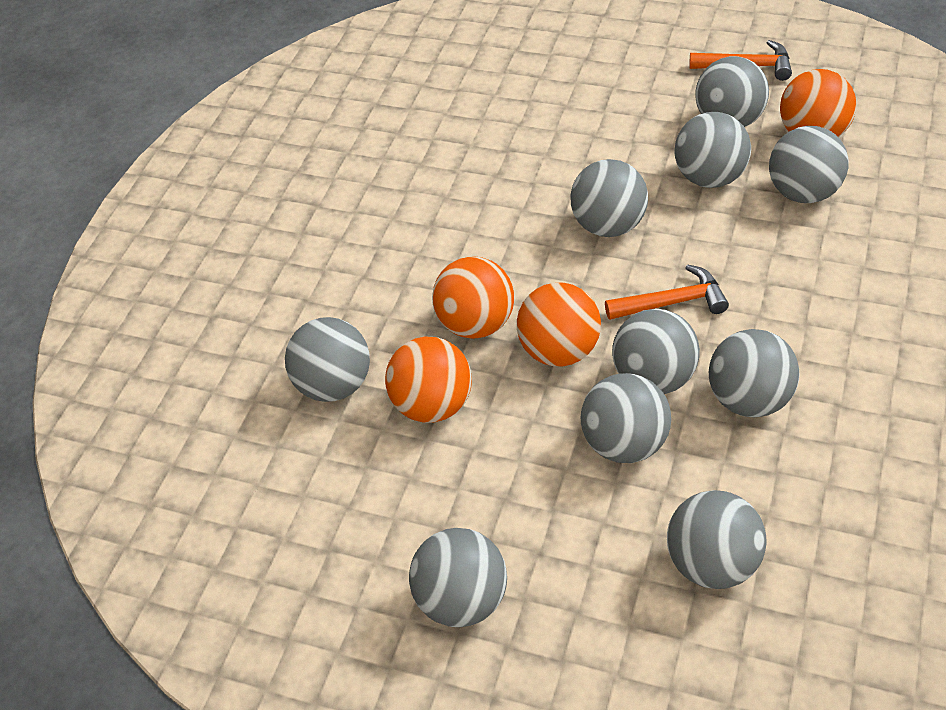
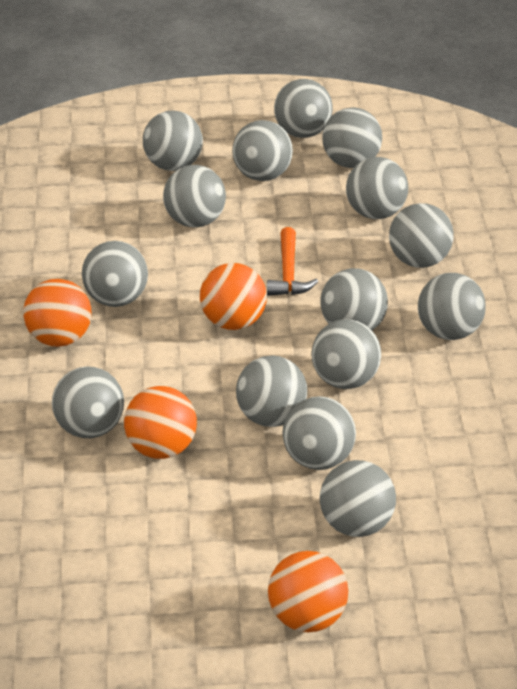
grey ball: 10 -> 15
orange hammer: 2 -> 1

